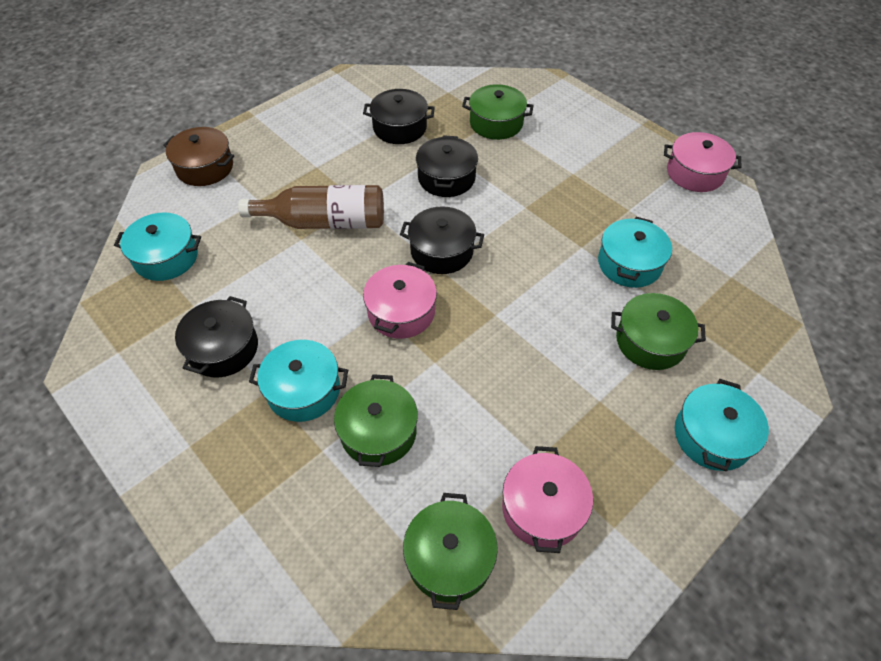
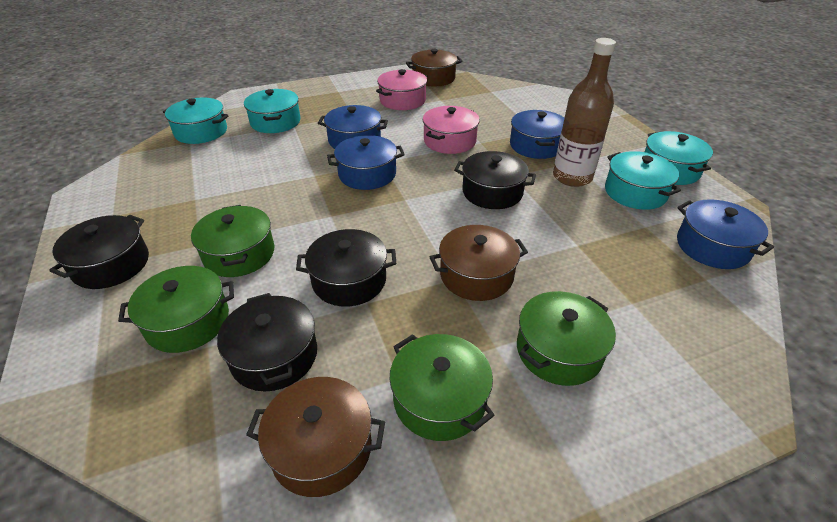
blue pot: 0 -> 4
brown pot: 1 -> 3
pink pot: 3 -> 2

